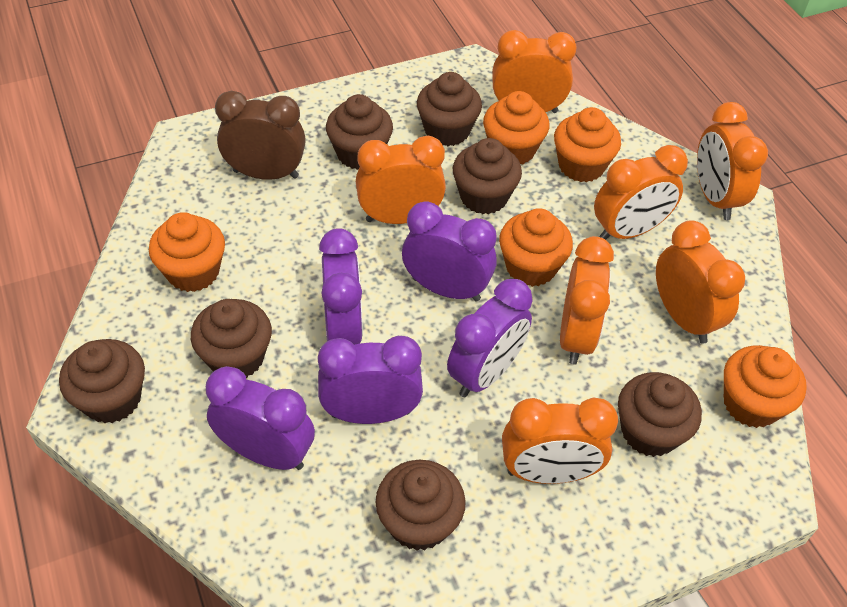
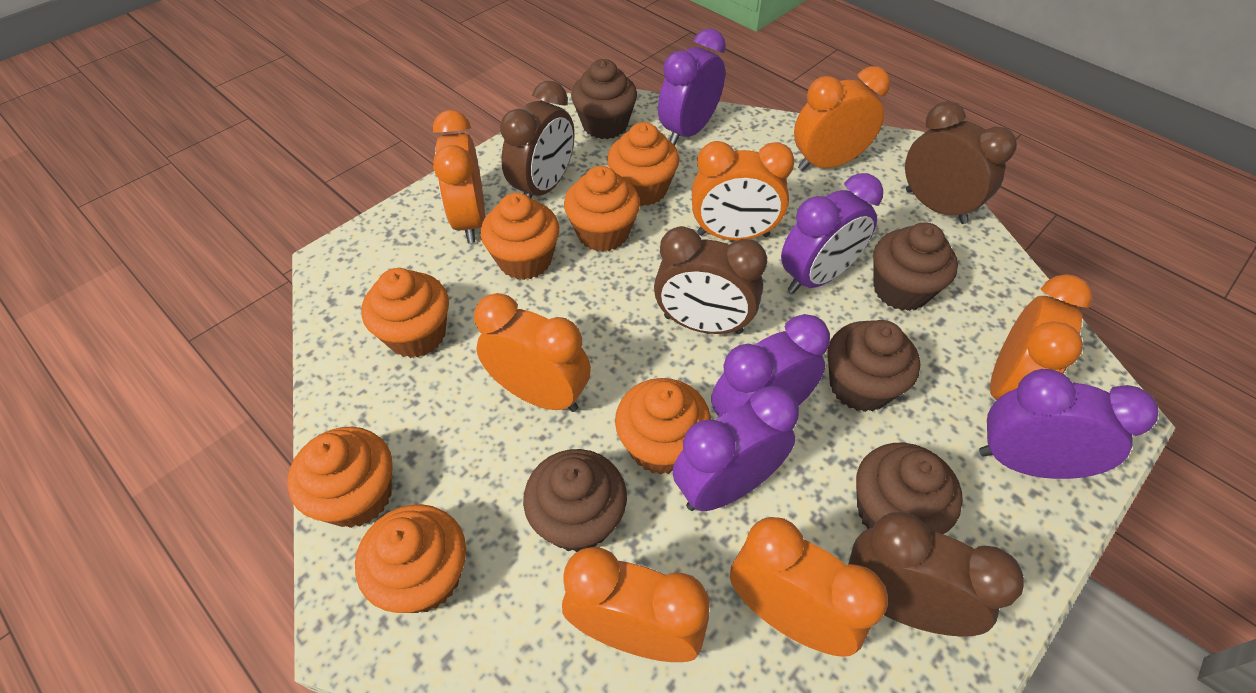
brown clock: 1 -> 4
brown cupcake: 7 -> 5
orange cupcake: 5 -> 7

